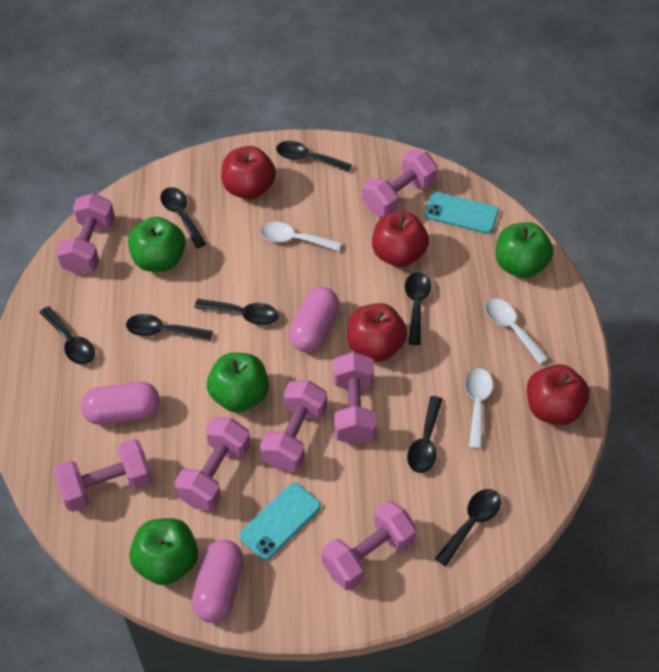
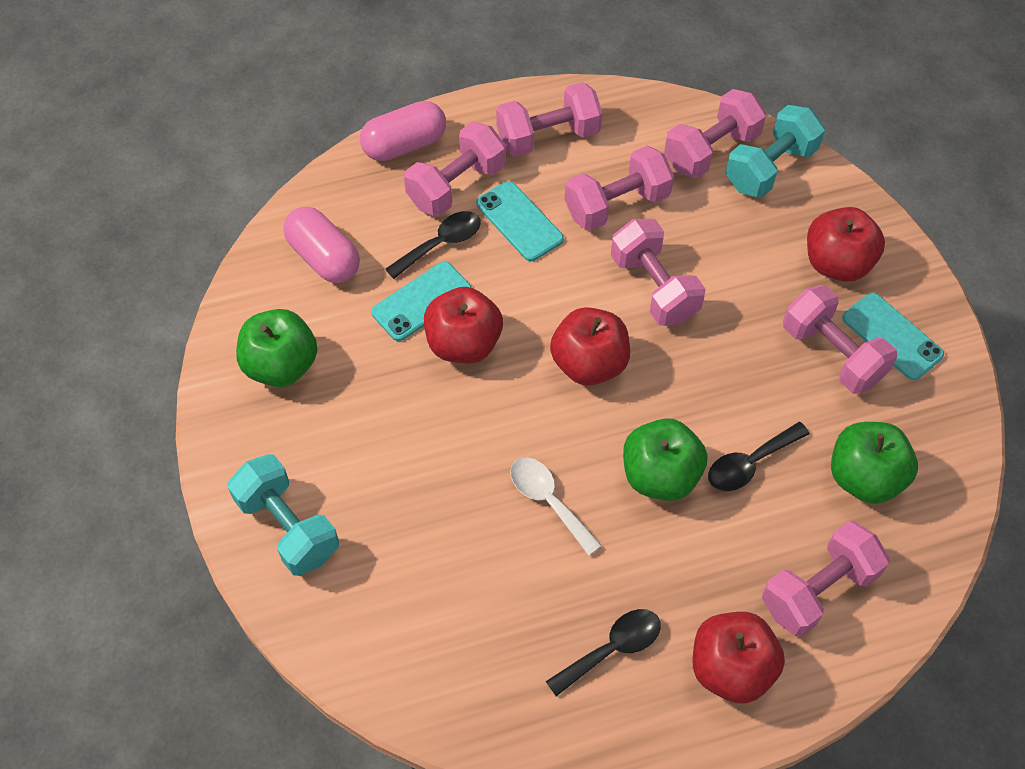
black spoon: 8 -> 3
green apple: 4 -> 3
pink capsule: 3 -> 2
turquoise dumbbell: 0 -> 2
turquoise phone: 2 -> 3
white spoon: 3 -> 1

